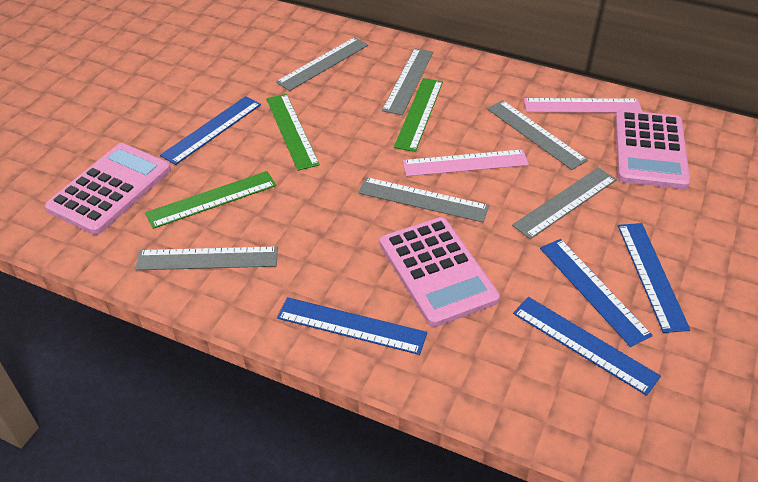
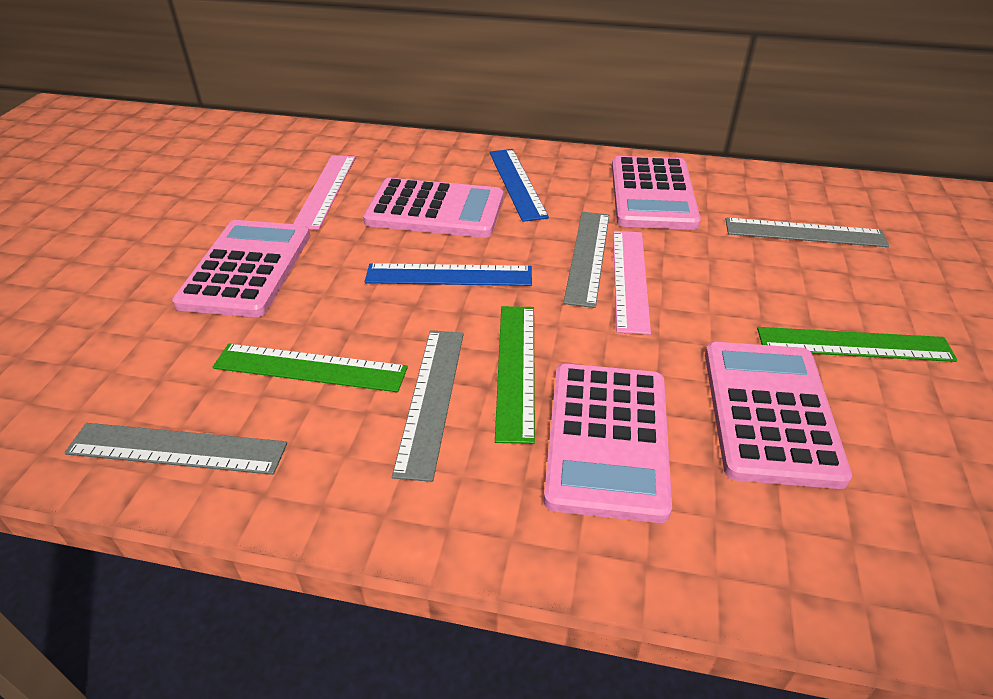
blue ruler: 5 -> 2
grey ruler: 6 -> 4
pink calculator: 3 -> 5

